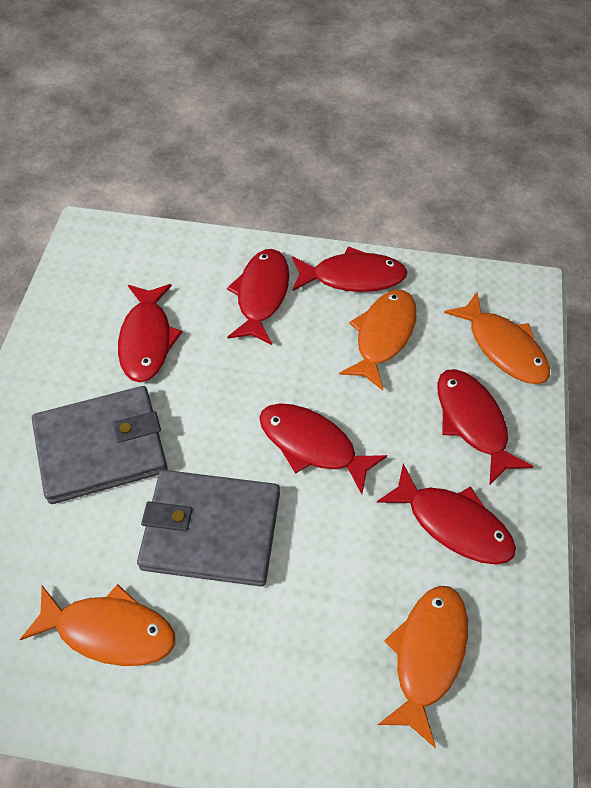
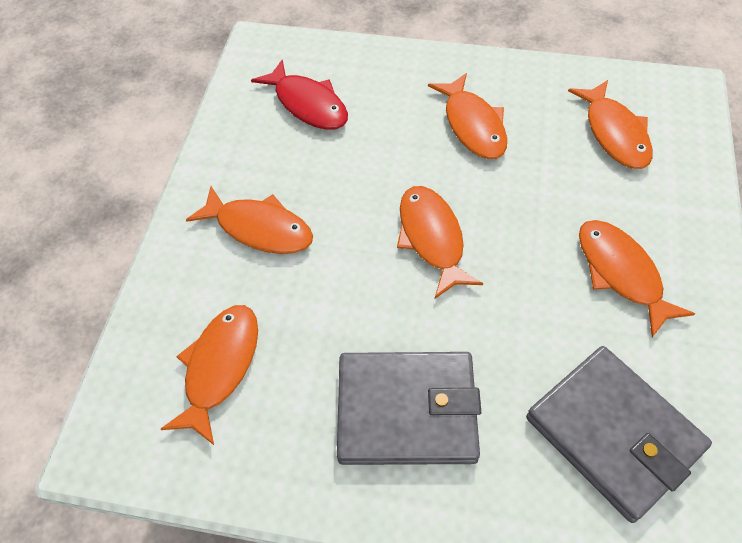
orange fish: 4 -> 6
red fish: 6 -> 1

